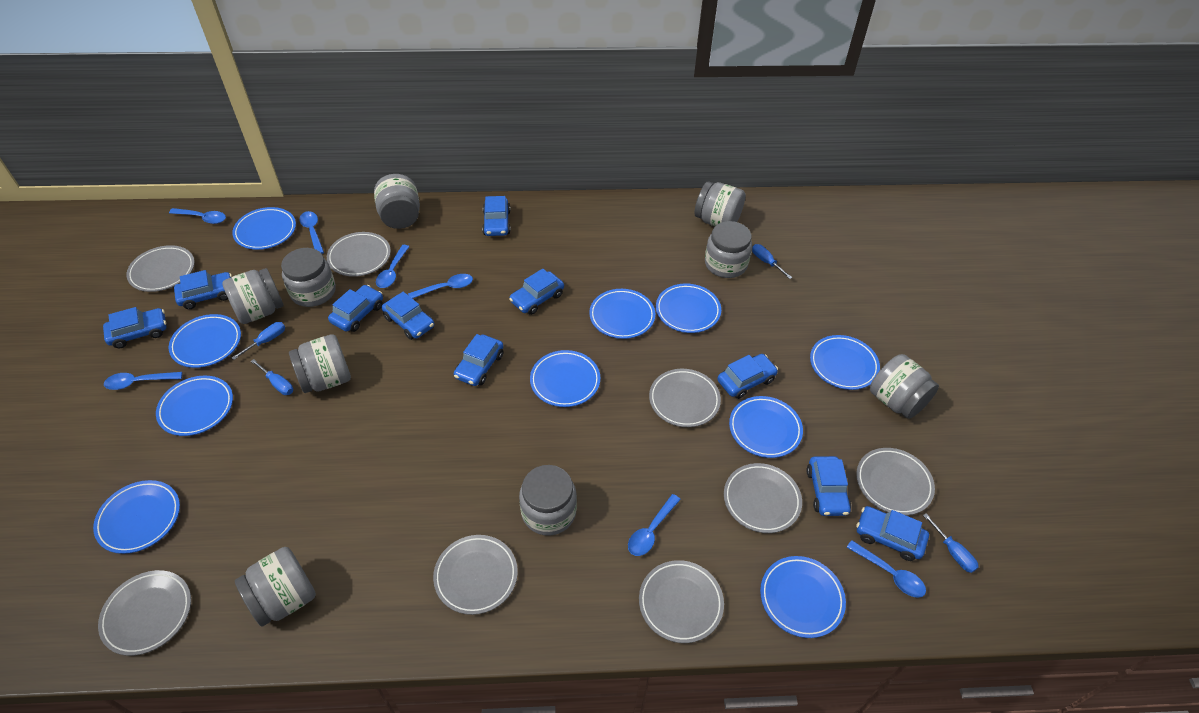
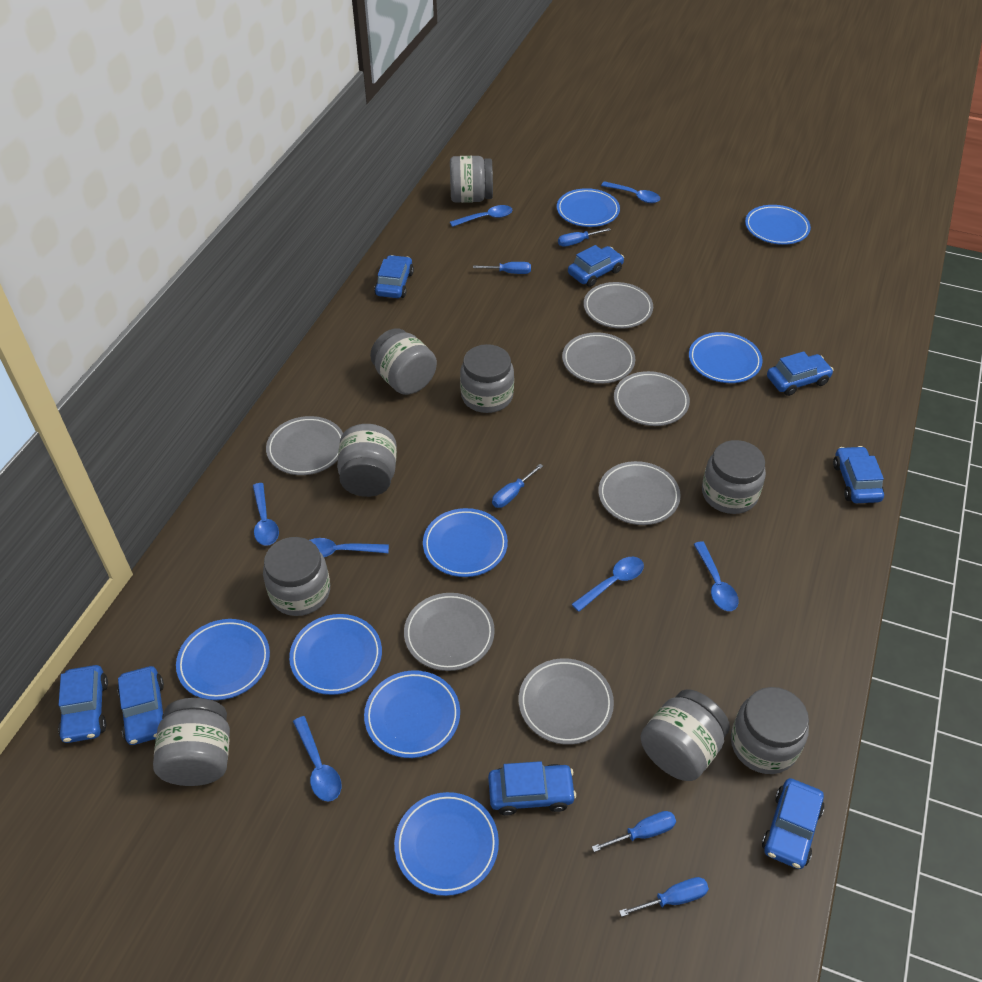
blue car: 10 -> 8
blue plate: 10 -> 8
blue screwdriver: 4 -> 5
grey plate: 8 -> 7

